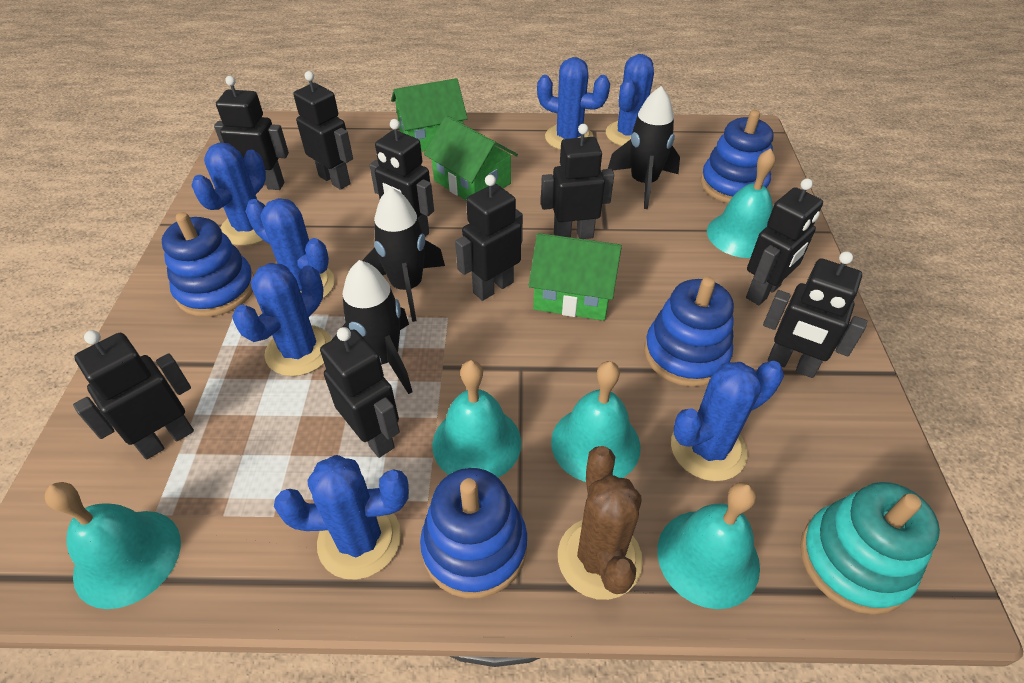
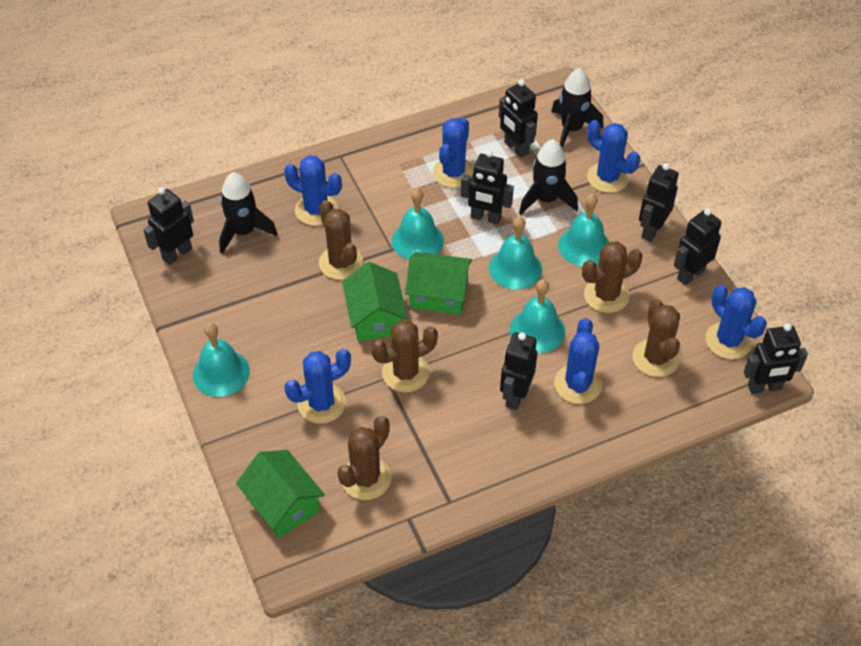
black robot: 9 -> 7
blue cactus: 7 -> 6
blue stacking toy: 4 -> 0
brown cactus: 1 -> 5
turquoise stacking toy: 1 -> 0

